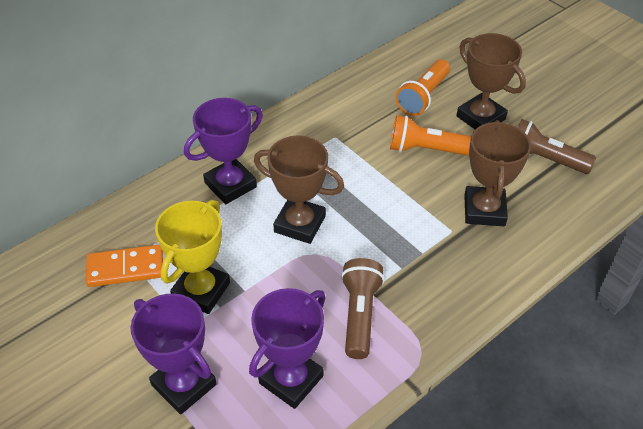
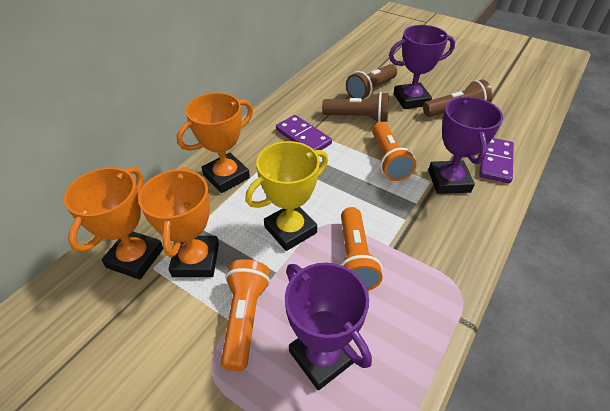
brown flashlight: 2 -> 3
brown trophy: 3 -> 0
orange domino: 1 -> 0
orange flashlight: 2 -> 3
orange trophy: 0 -> 3
purple domino: 0 -> 2

